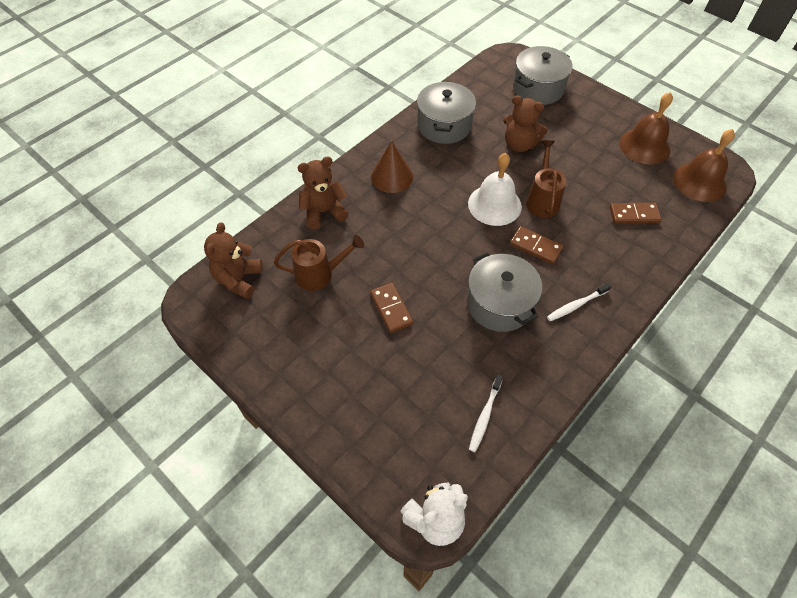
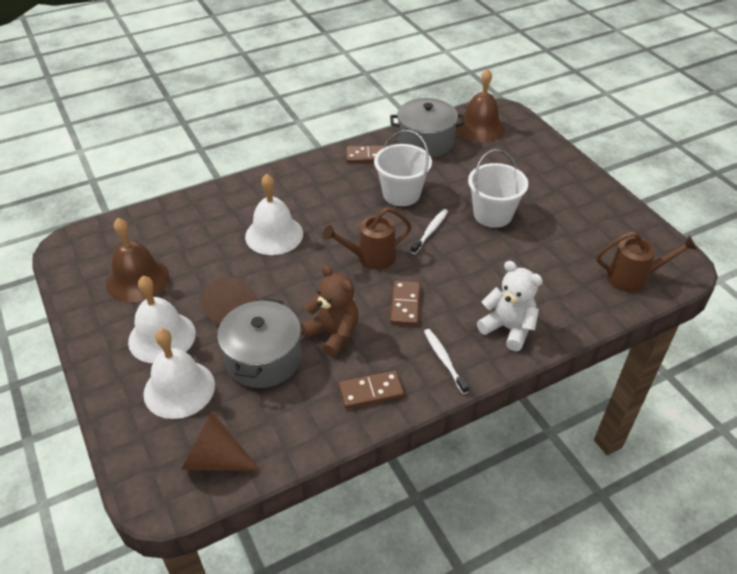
brown cone: 1 -> 2
brown teddy bear: 3 -> 1
grey pot: 3 -> 2
white bell: 1 -> 3
white bucket: 0 -> 2

